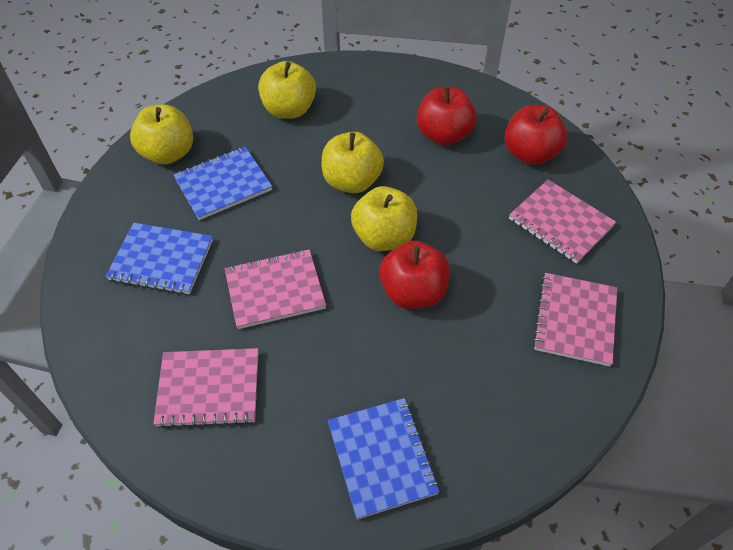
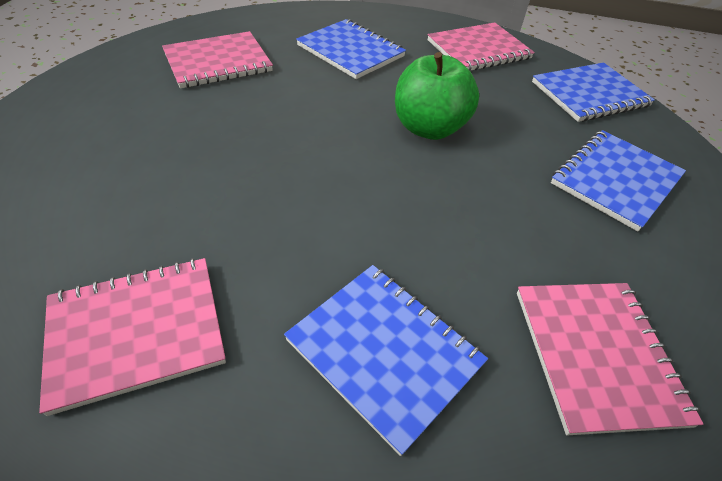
blue notebook: 3 -> 4
green apple: 0 -> 1
red apple: 3 -> 0
yellow apple: 4 -> 0

